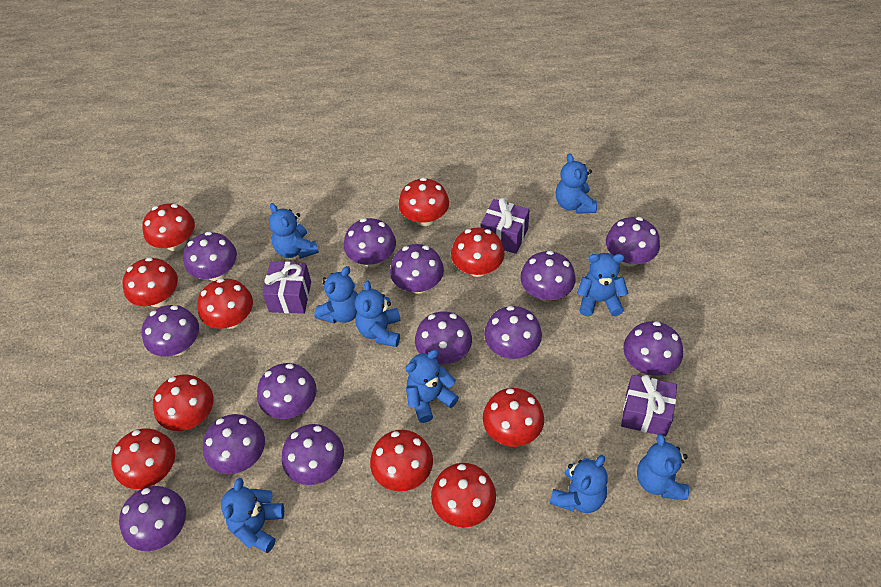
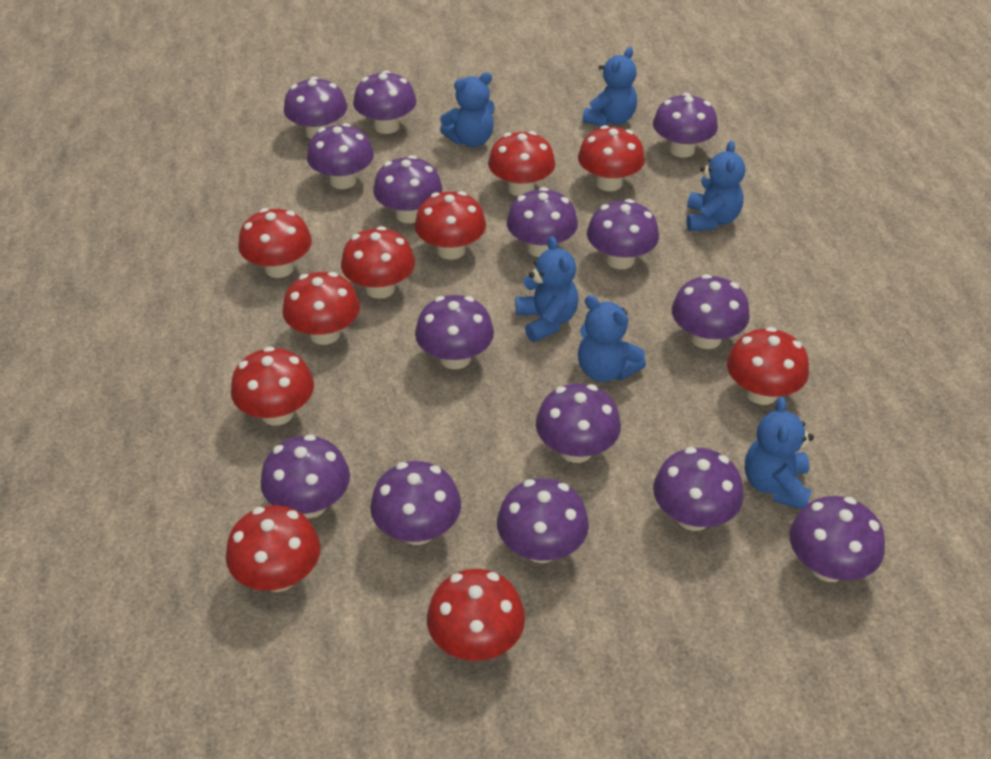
blue teddy bear: 9 -> 6
purple gift: 3 -> 0
purple mushroom: 13 -> 15

